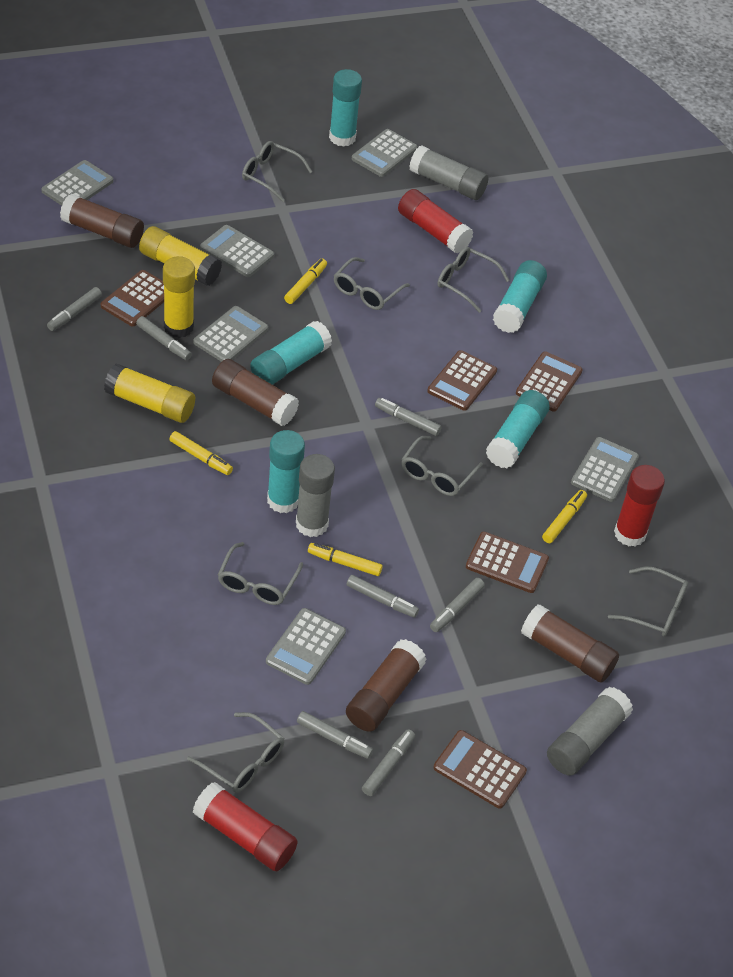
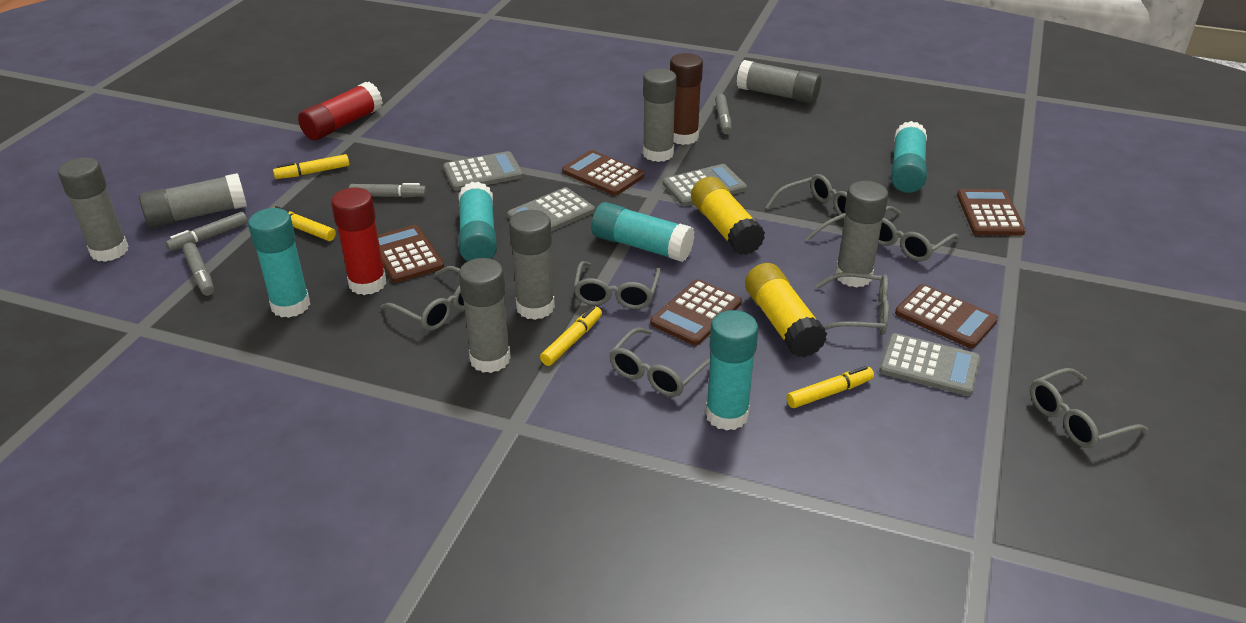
brown glue stick: 4 -> 1
grey calculator: 6 -> 4
grey glue stick: 3 -> 7
grey marker: 7 -> 4
red glue stick: 3 -> 2
yellow glue stick: 3 -> 2

